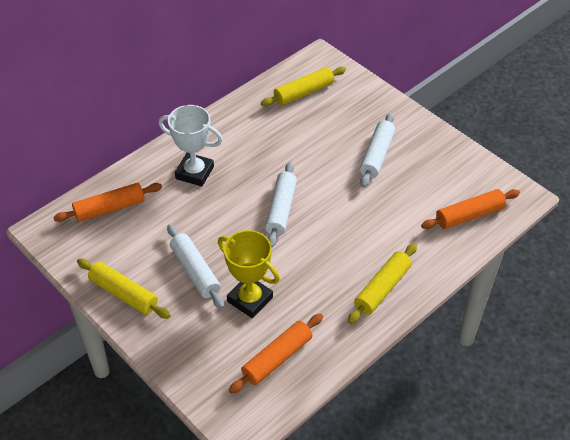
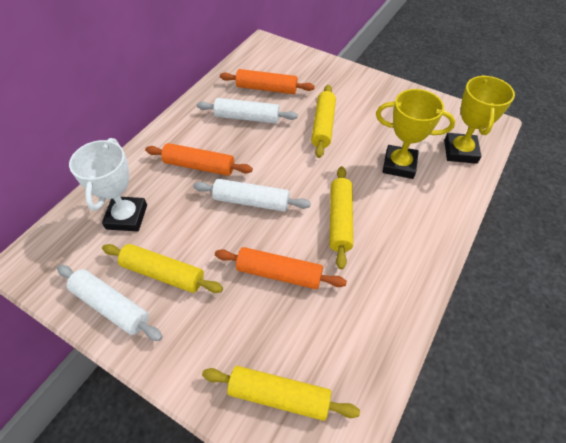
yellow rolling pin: 3 -> 4
yellow trophy: 1 -> 2

